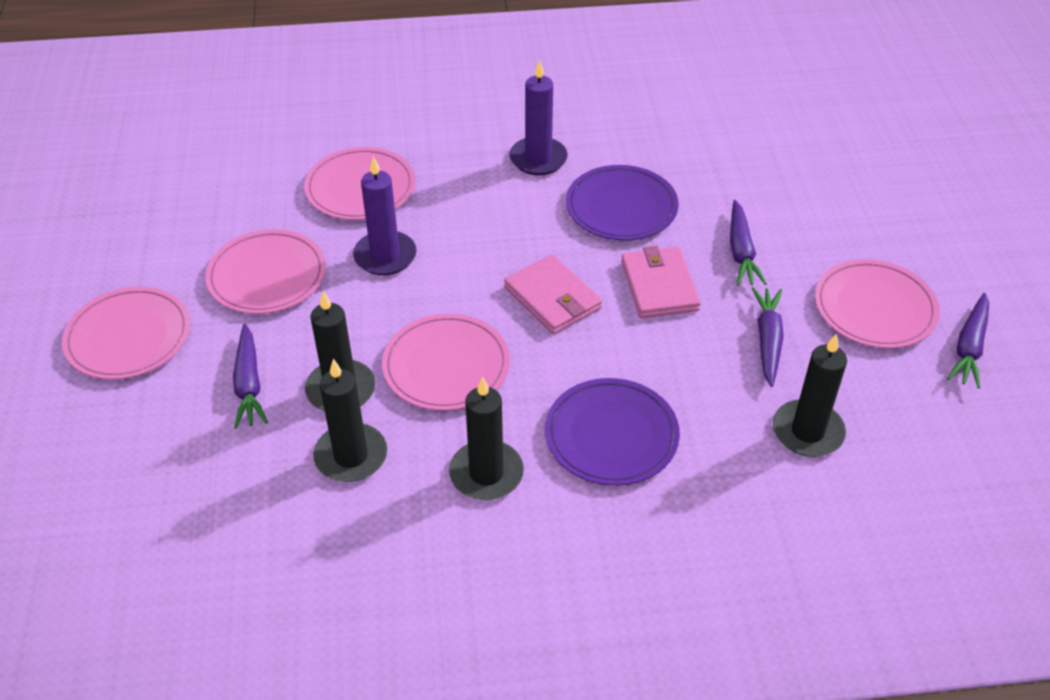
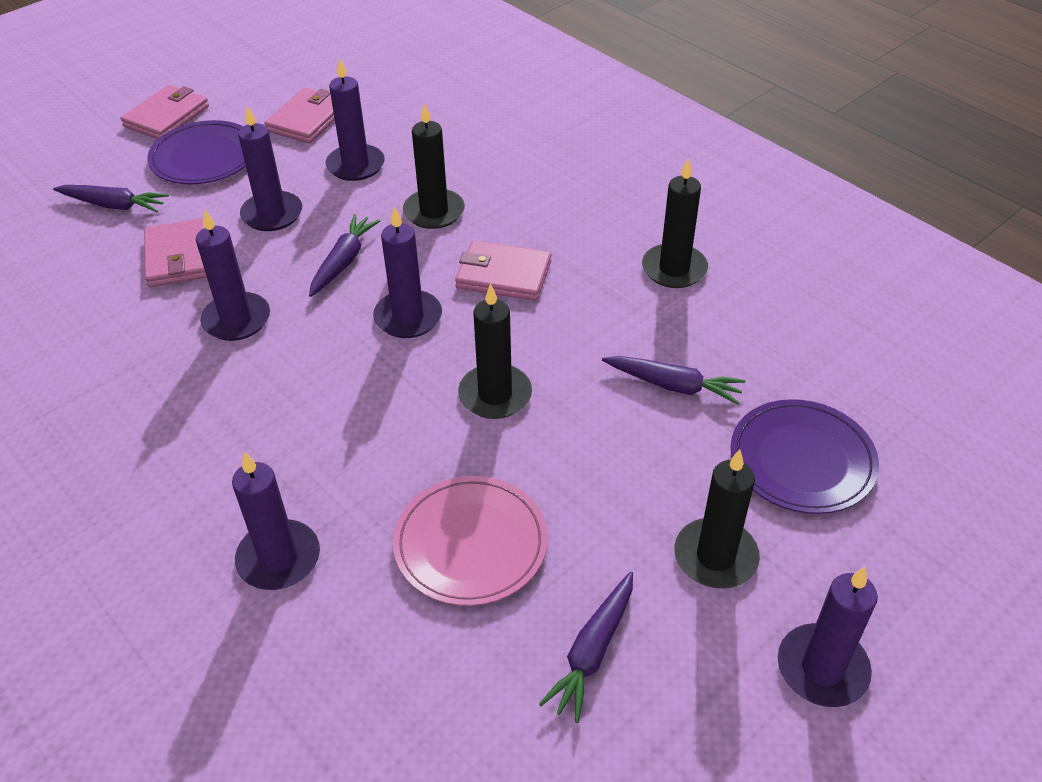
pink plate: 5 -> 1
pink wallet: 2 -> 4
purple candle: 2 -> 6

